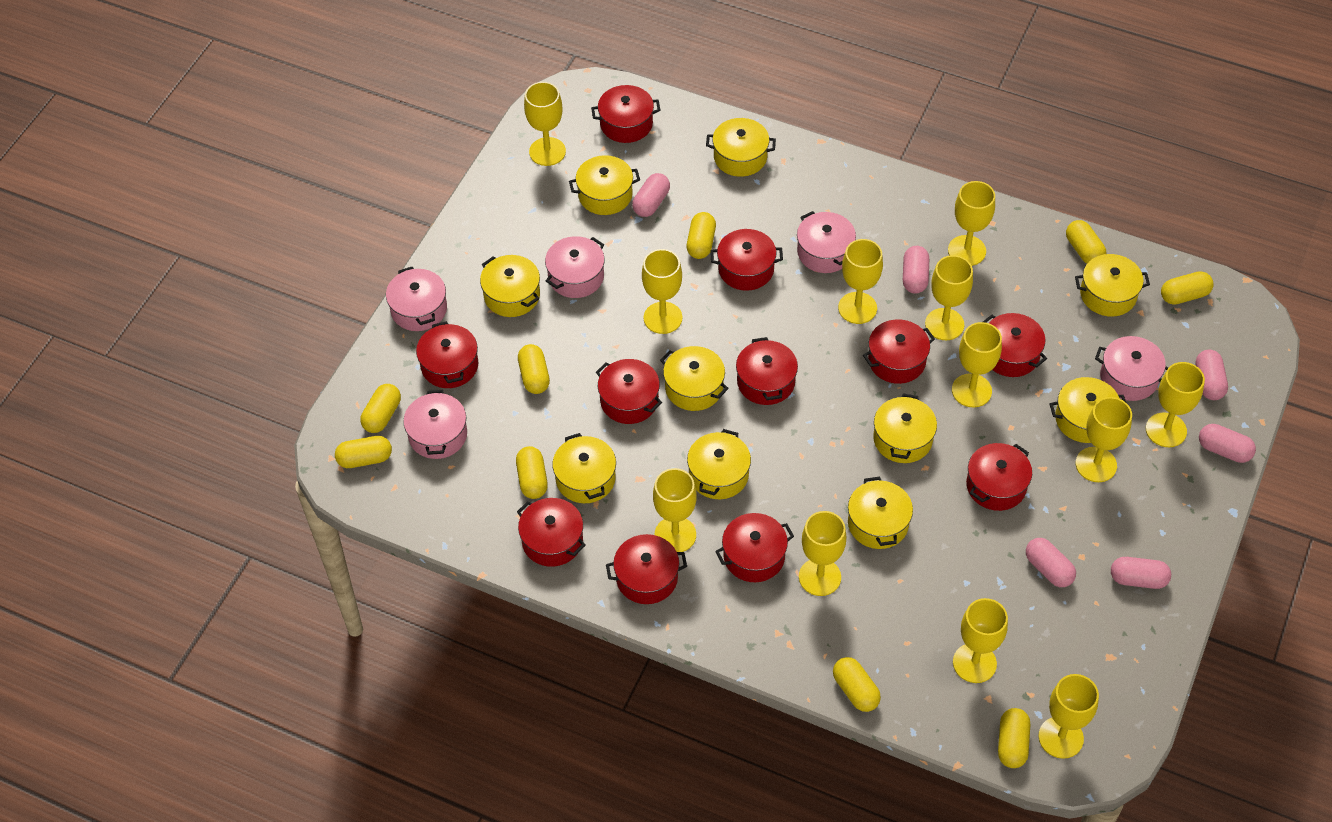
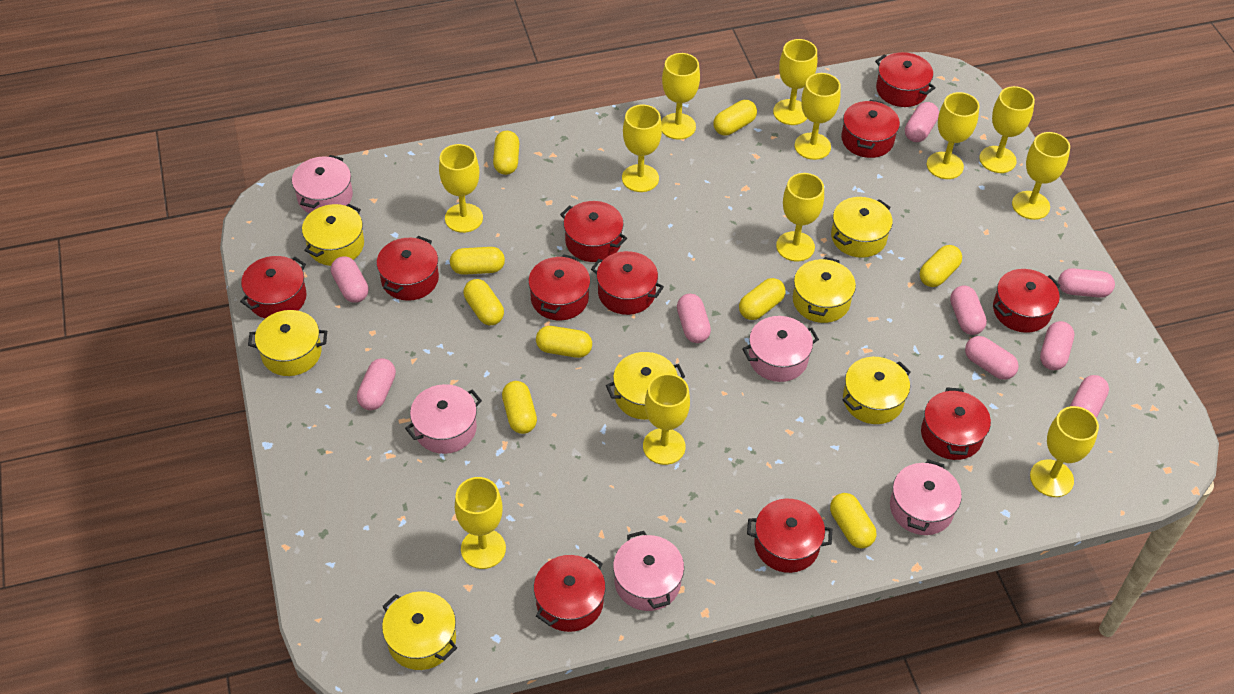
pink capsule: 6 -> 9
yellow pot: 10 -> 7

